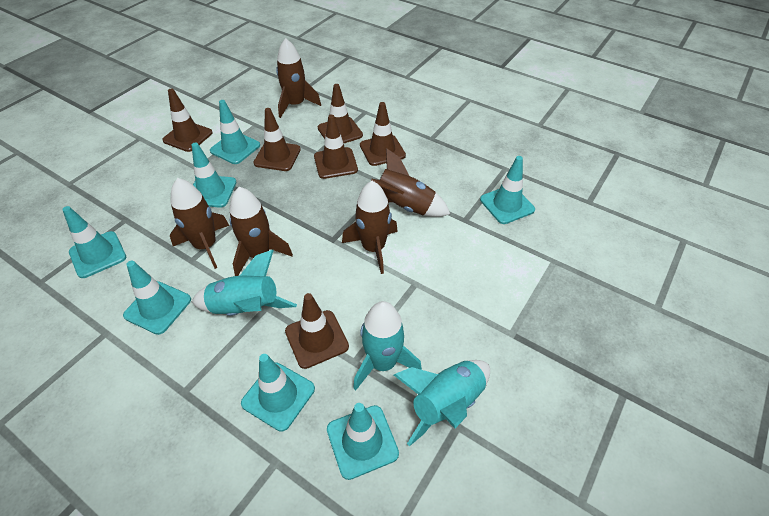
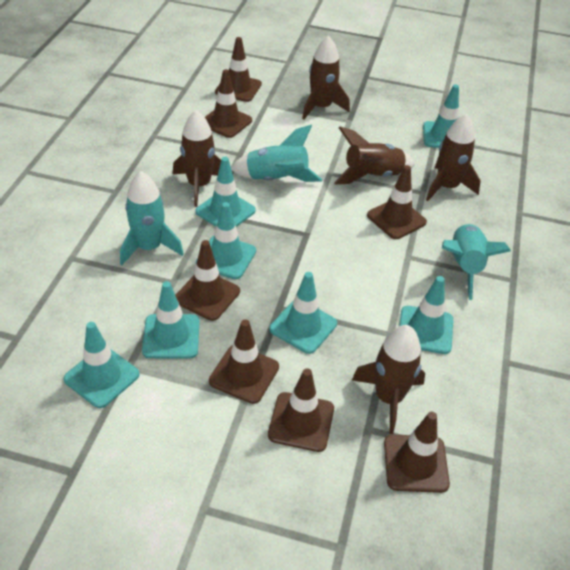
brown traffic cone: 6 -> 7

